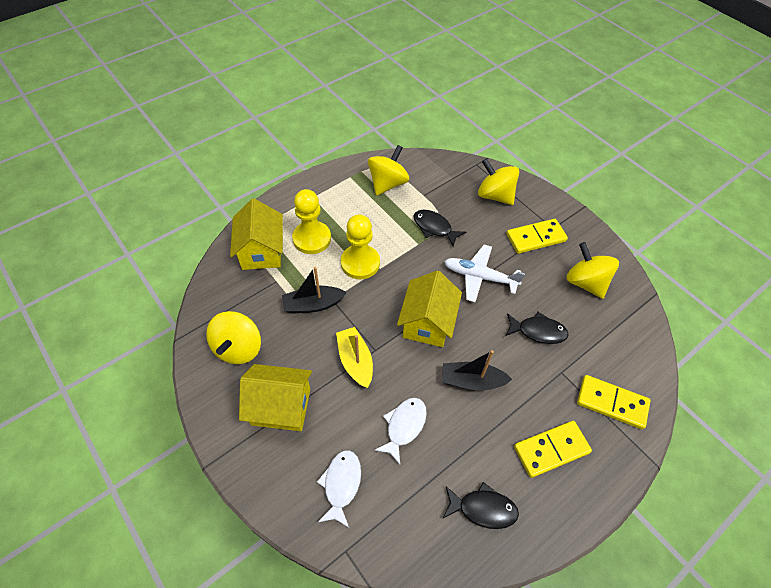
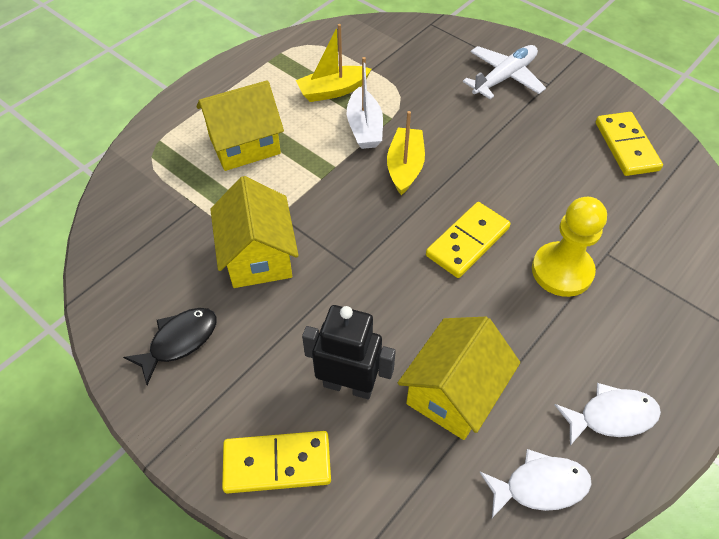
black boat: 2 -> 0
black fish: 3 -> 1
black robot: 0 -> 1
white boat: 0 -> 1
yellow boat: 1 -> 2
yellow pawn: 2 -> 1
yellow spinning top: 4 -> 0

